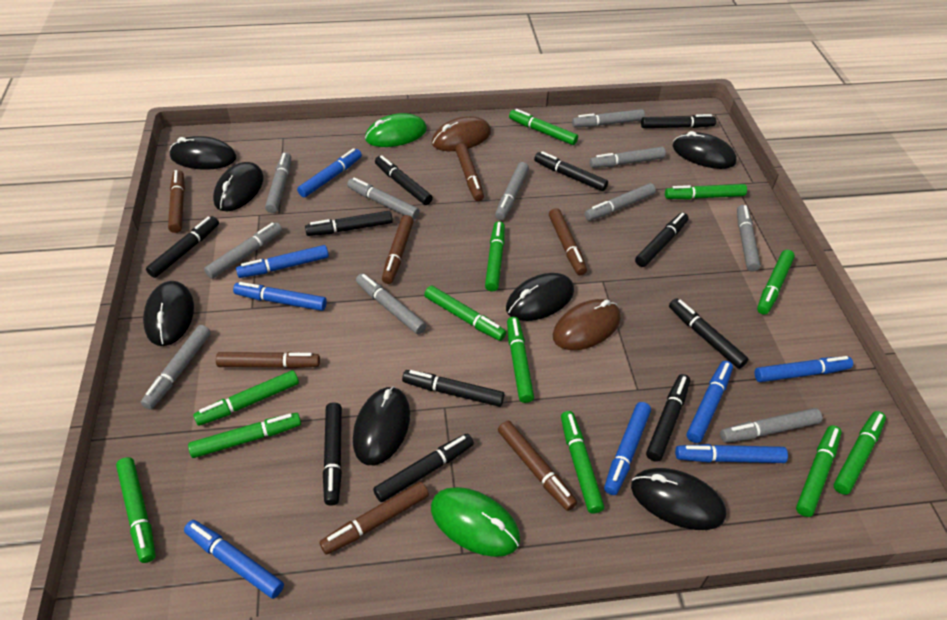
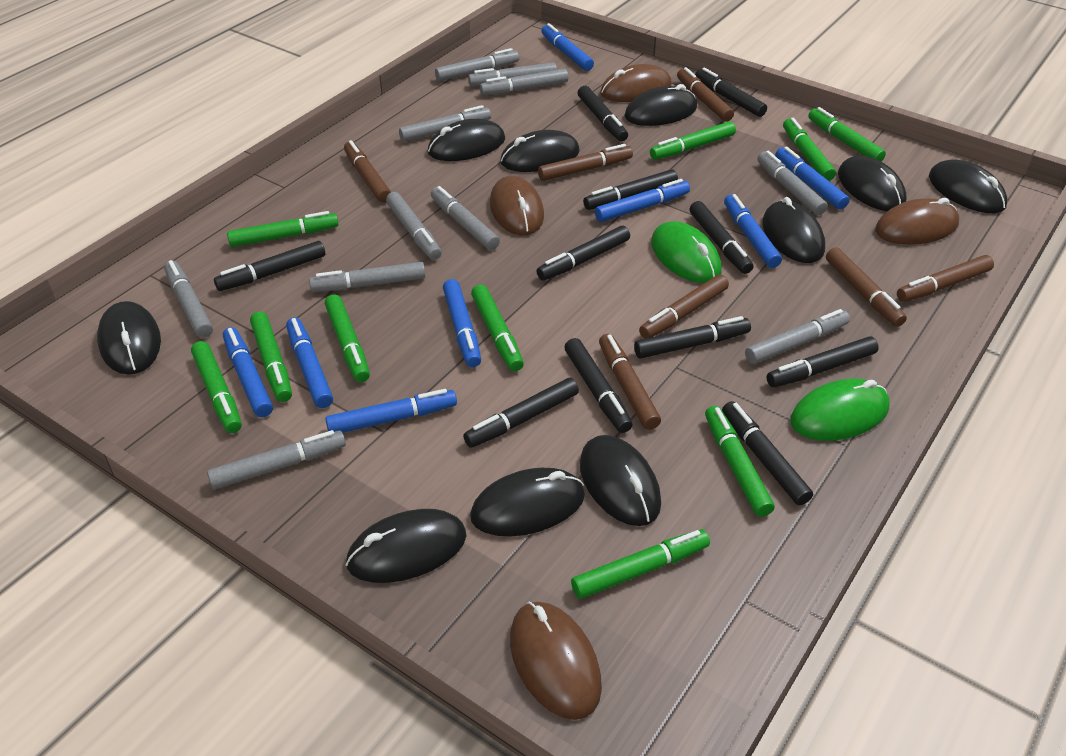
black mouse: 7 -> 10
brown mouse: 2 -> 4
green marker: 12 -> 10

